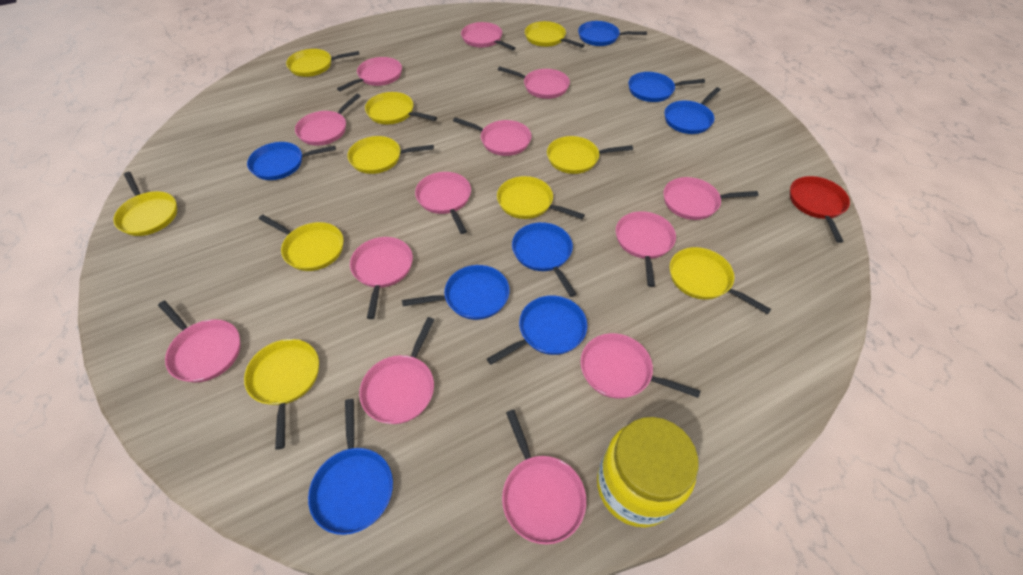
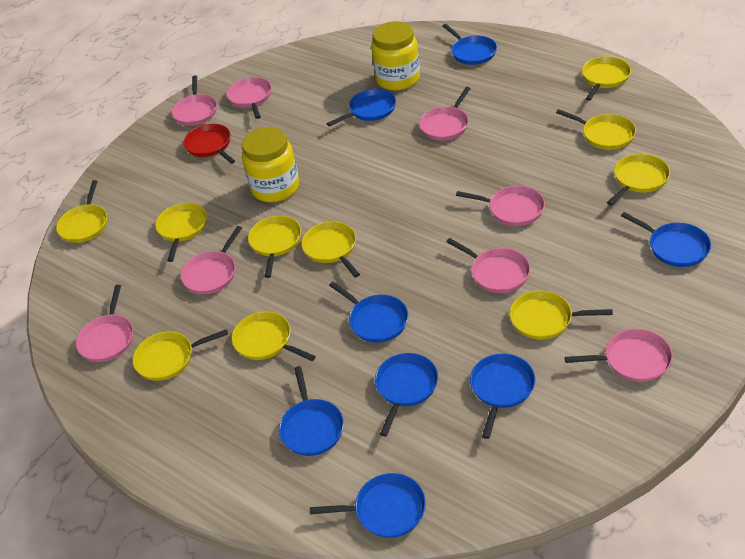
pink pan: 13 -> 8
yellow jar: 1 -> 2

